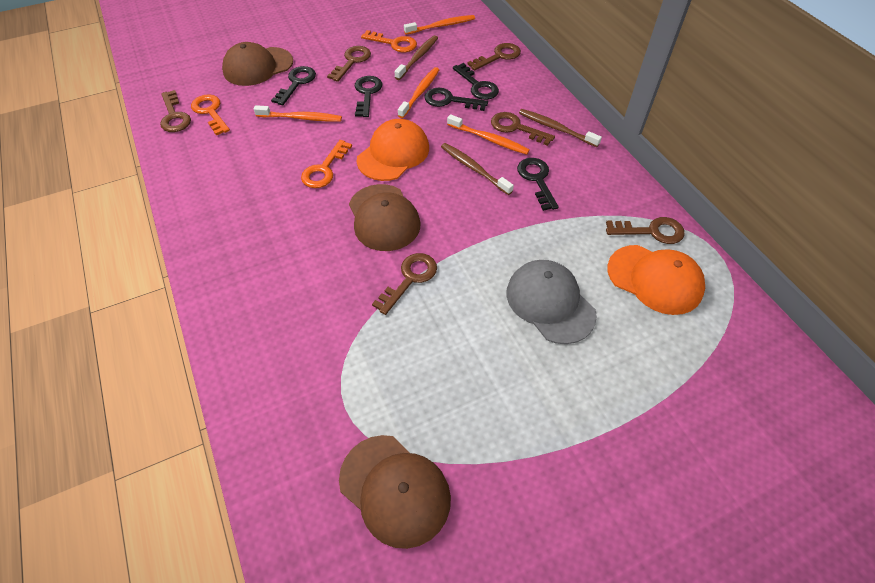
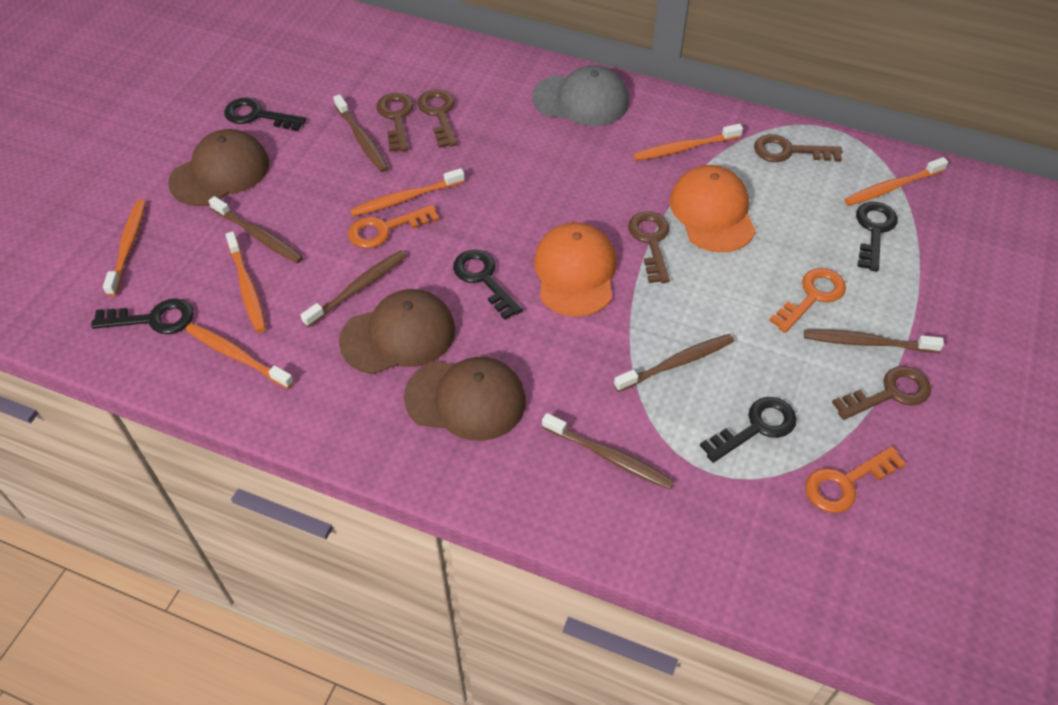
brown key: 6 -> 5
brown toothbrush: 3 -> 6
orange toothbrush: 4 -> 6

